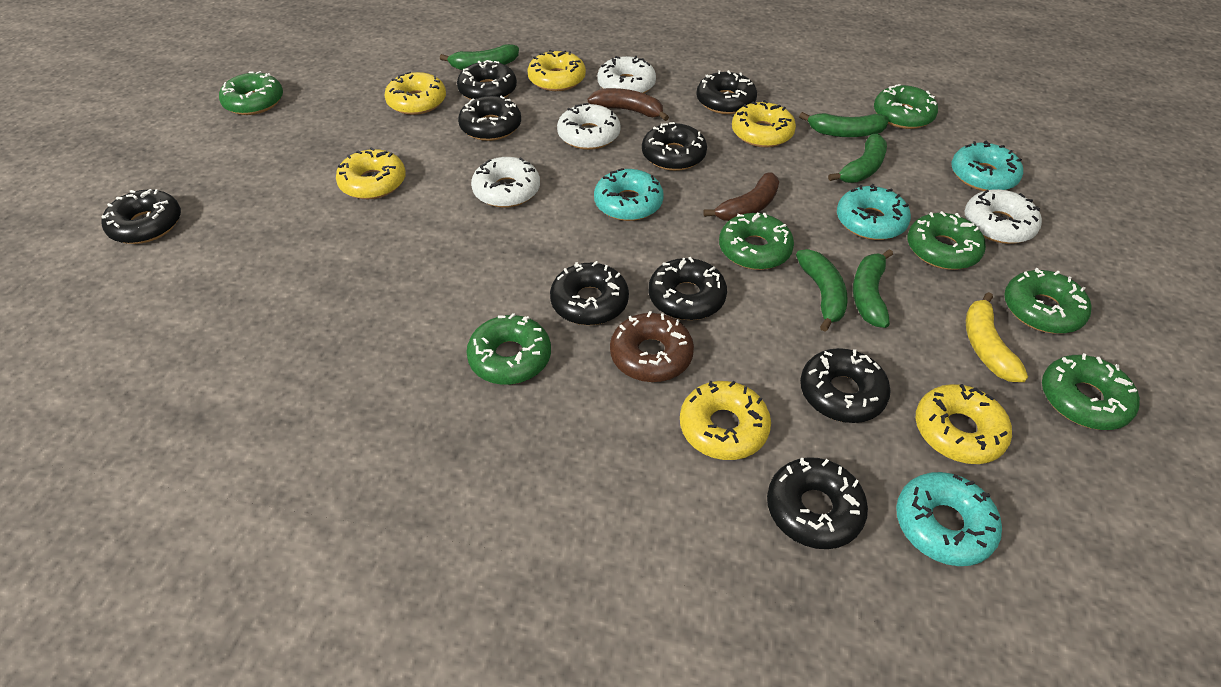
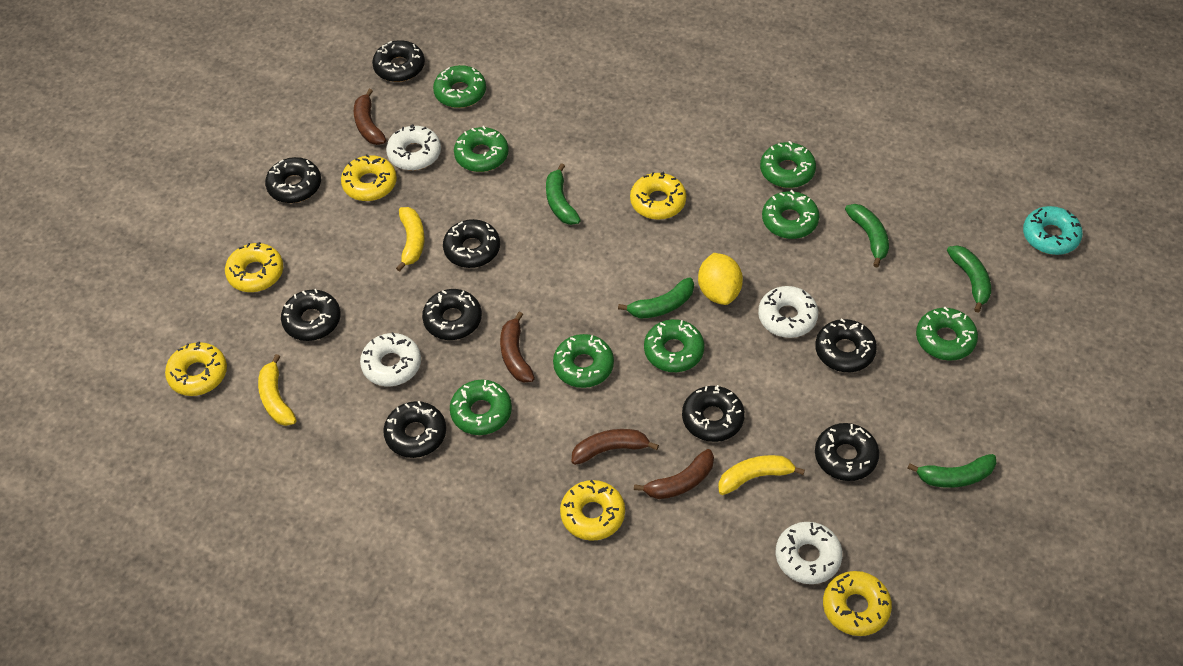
brown banana: 2 -> 4
brown donut: 1 -> 0
green donut: 7 -> 8
turquoise donut: 4 -> 1
yellow banana: 1 -> 3
yellow lemon: 0 -> 1

